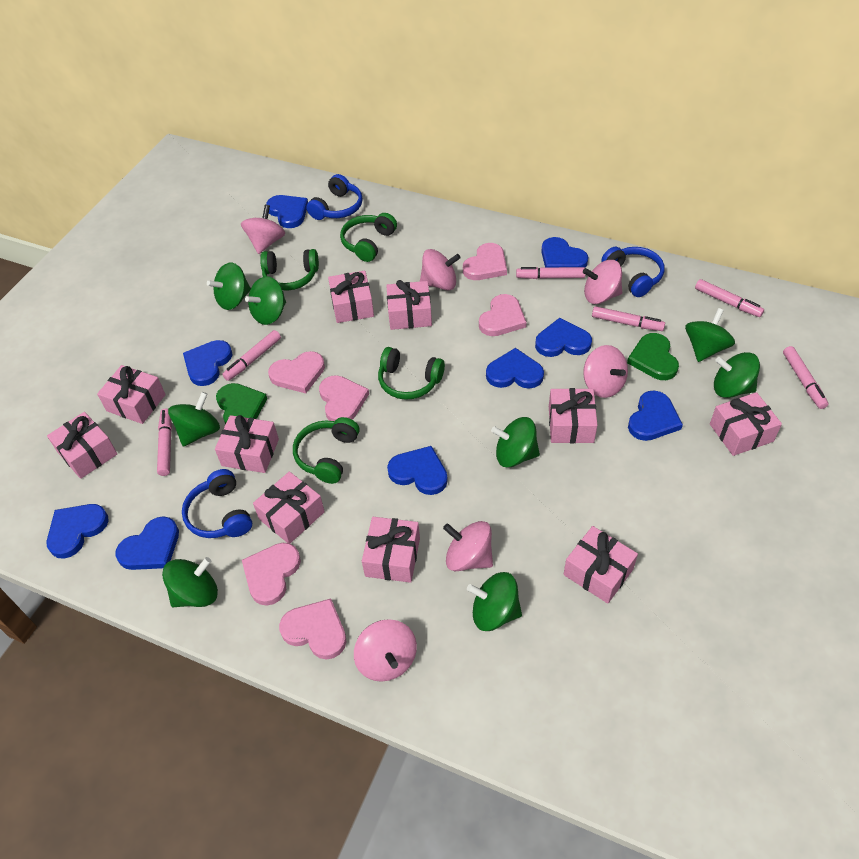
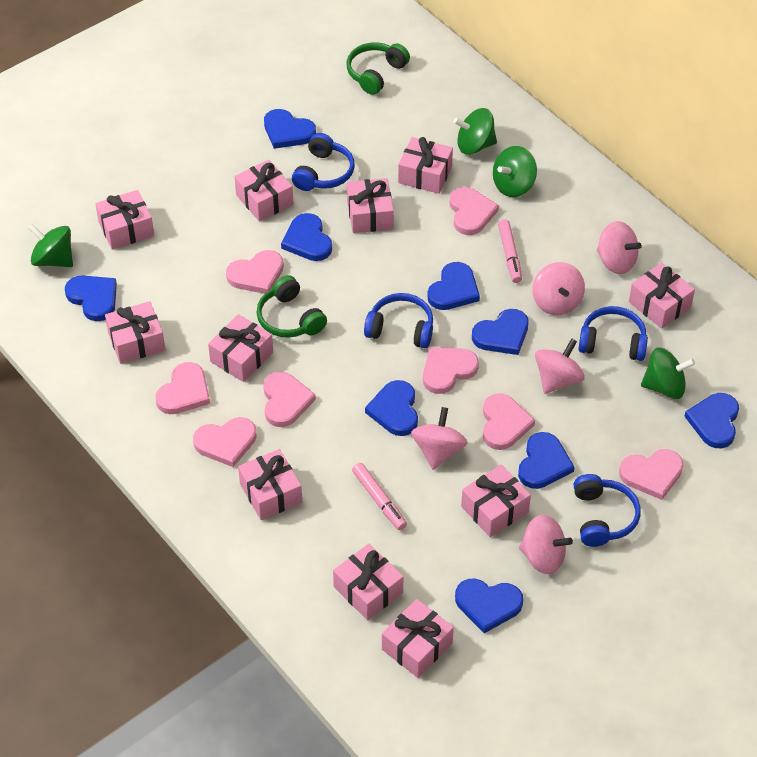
blue headphones: 3 -> 4
green headphones: 4 -> 2
green heart: 2 -> 0
green spinning top: 8 -> 4
pink gift: 10 -> 11
pink heart: 6 -> 8
pink marker: 6 -> 2
pink spinning top: 6 -> 5

